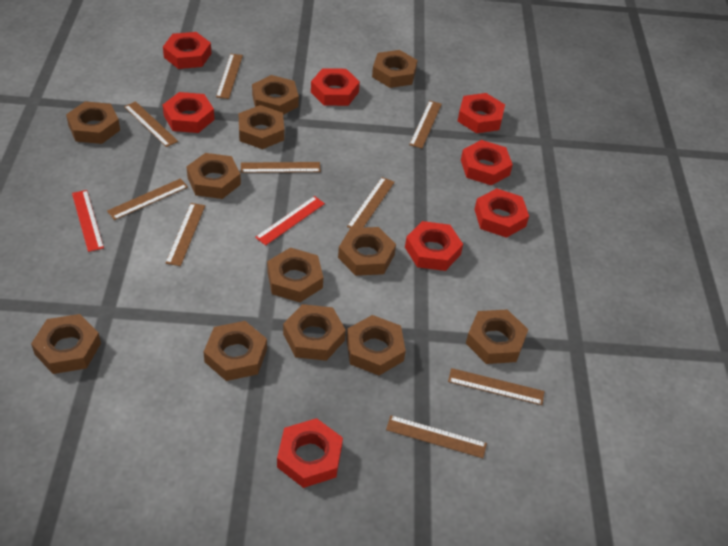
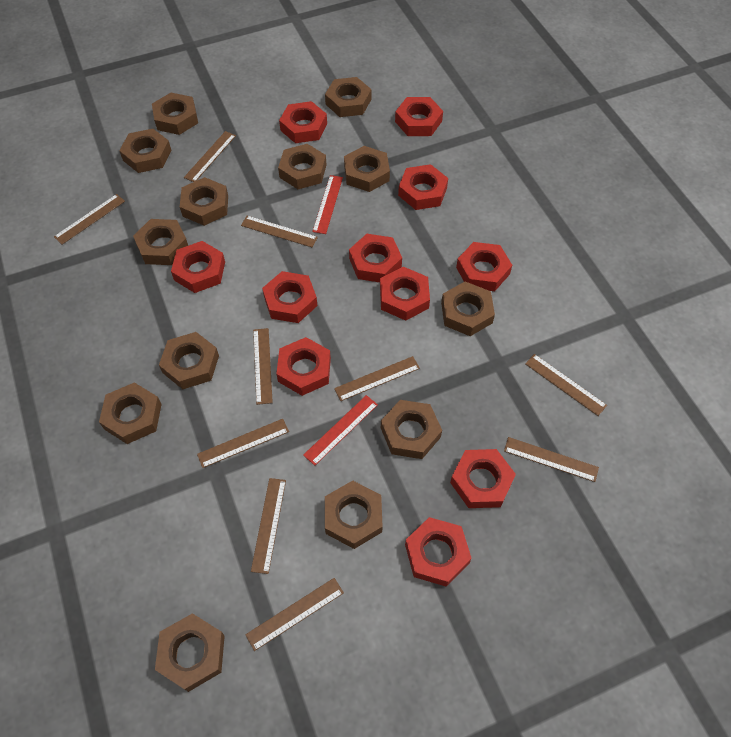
brown nut: 12 -> 13
brown ruler: 9 -> 10
red nut: 8 -> 11

